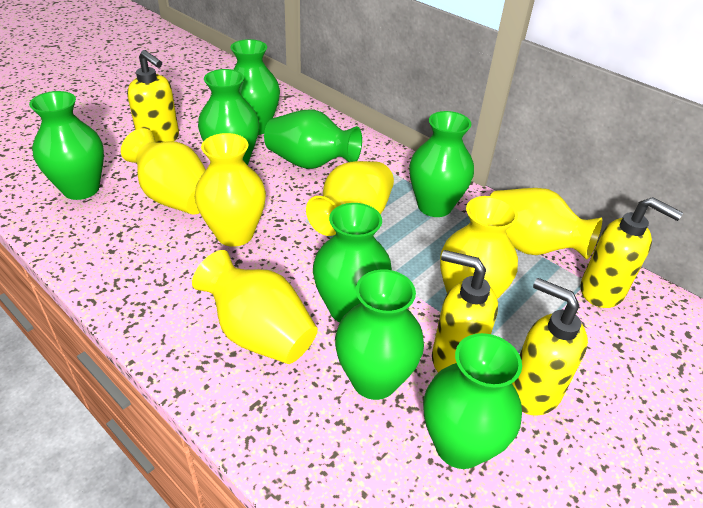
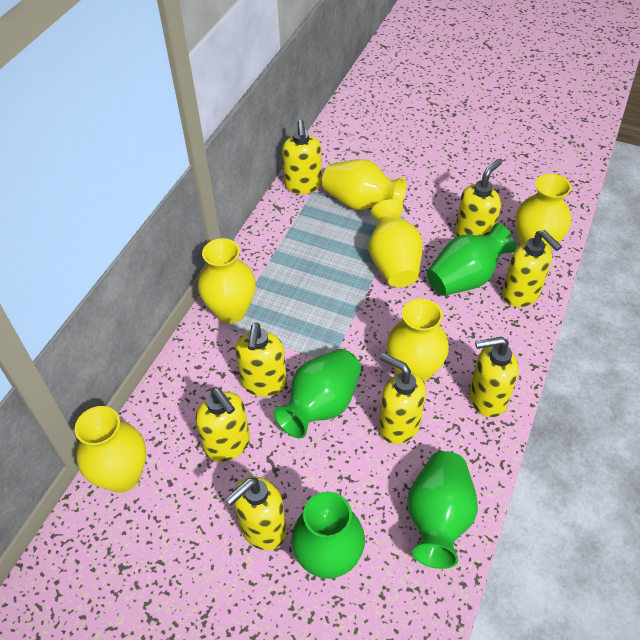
green vase: 8 -> 4
yellow soap dispenser: 4 -> 8

